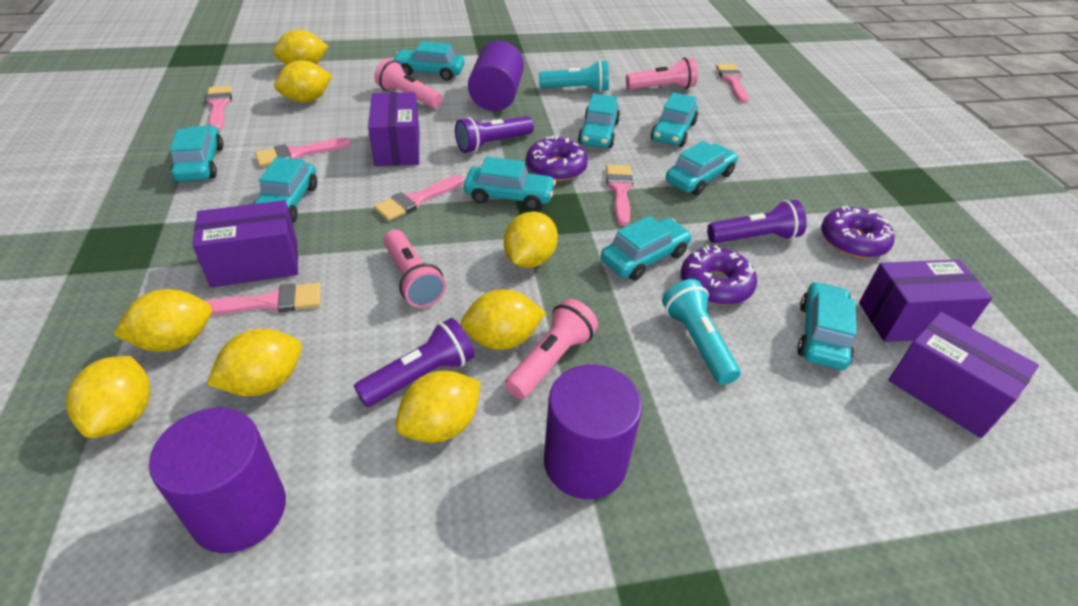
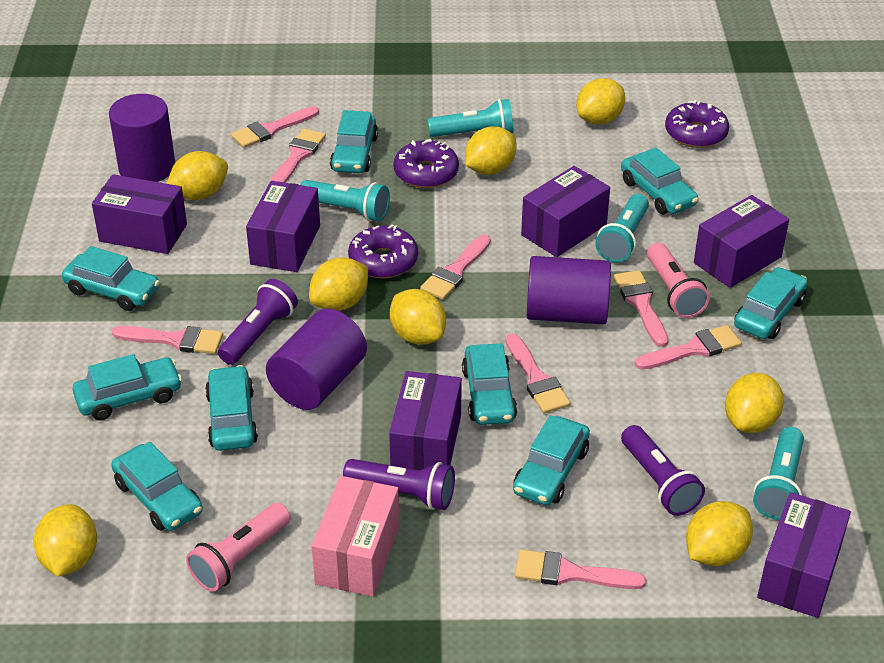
pink box: 0 -> 1
pink brush: 6 -> 8
pink flashlight: 4 -> 2
purple box: 4 -> 6
turquoise flashlight: 2 -> 4

